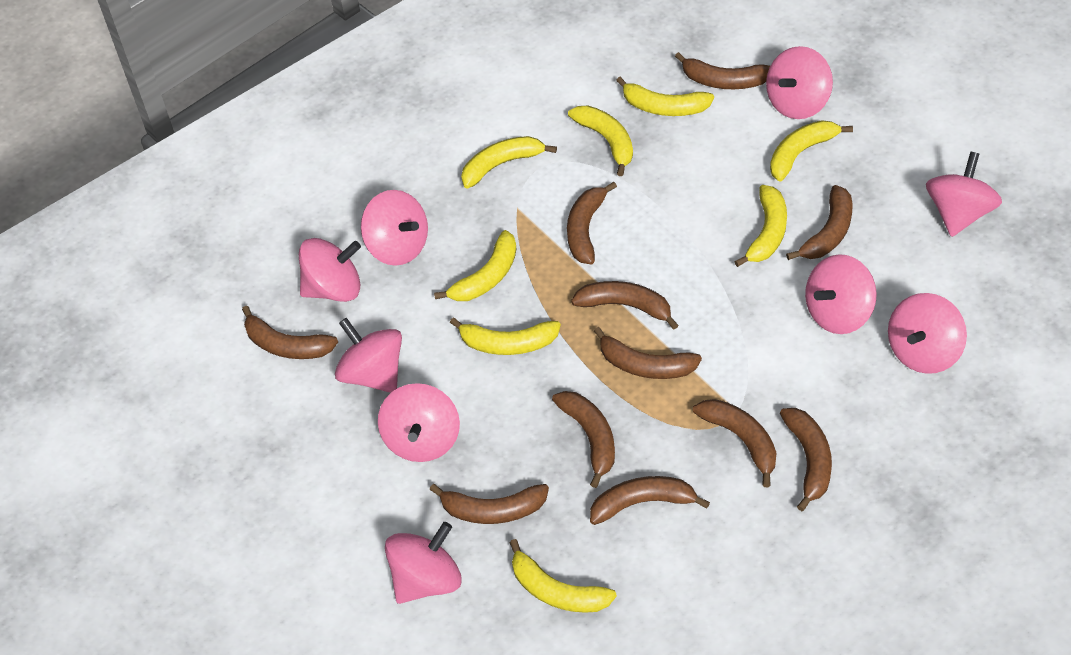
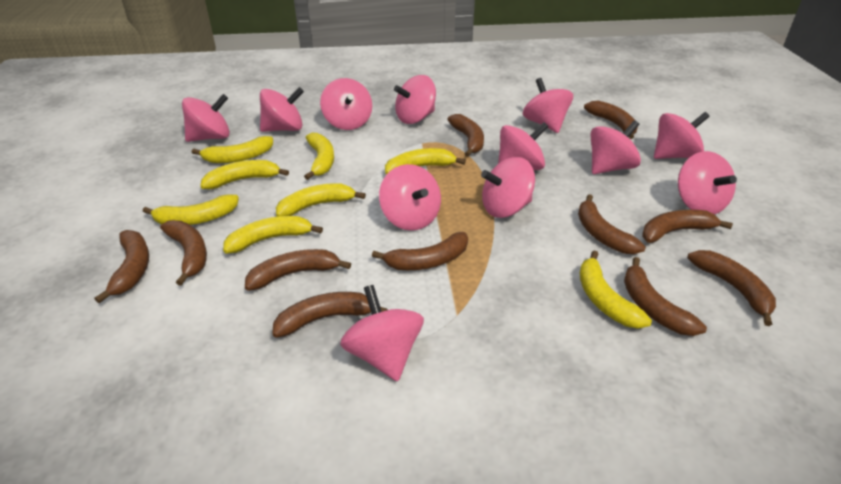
pink spinning top: 9 -> 12

